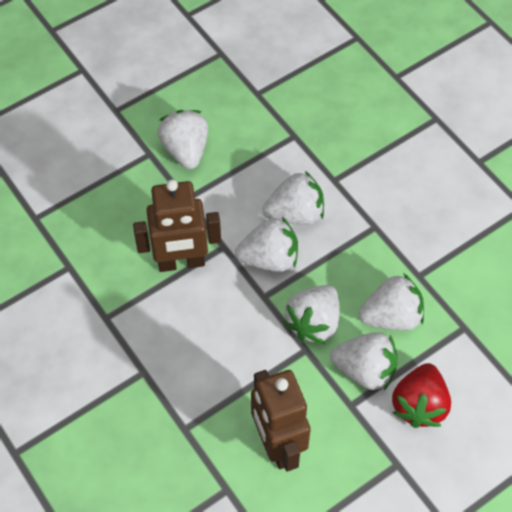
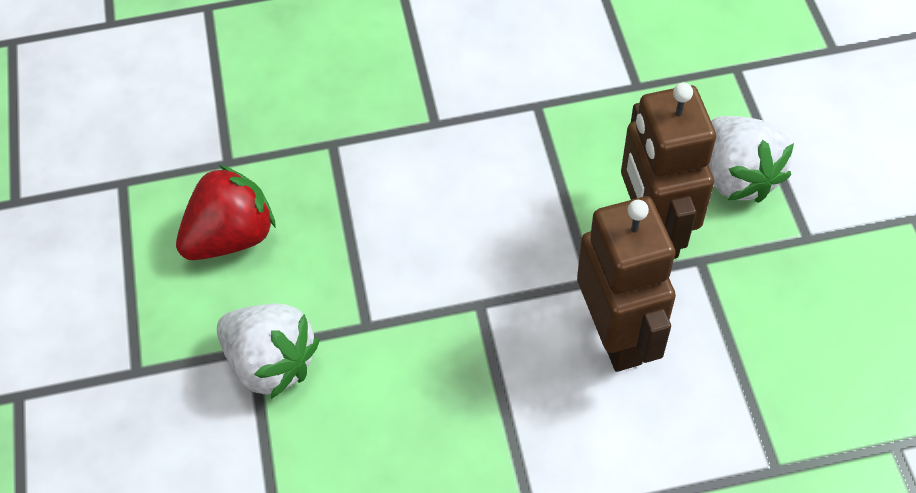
white strawberry: 6 -> 2

